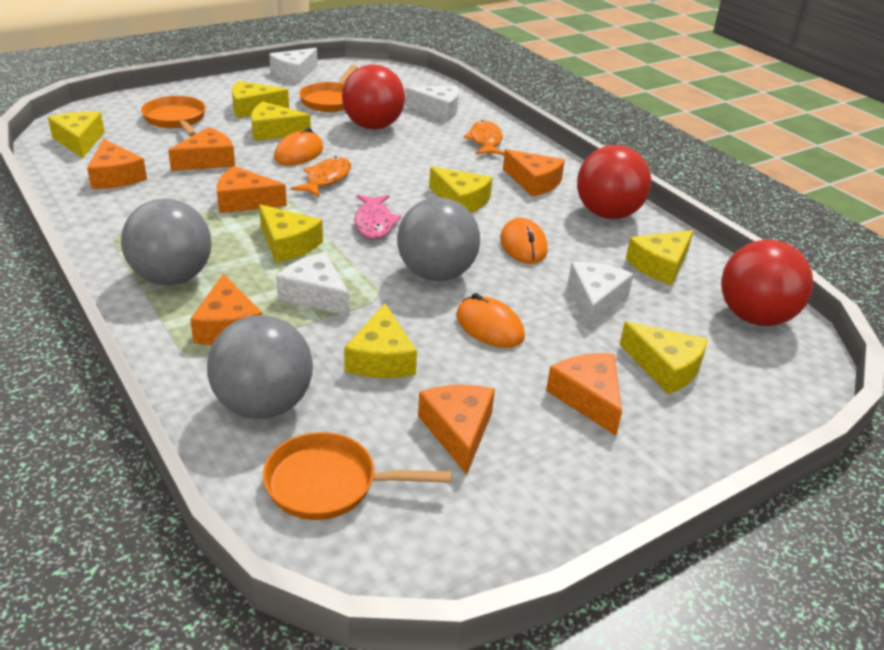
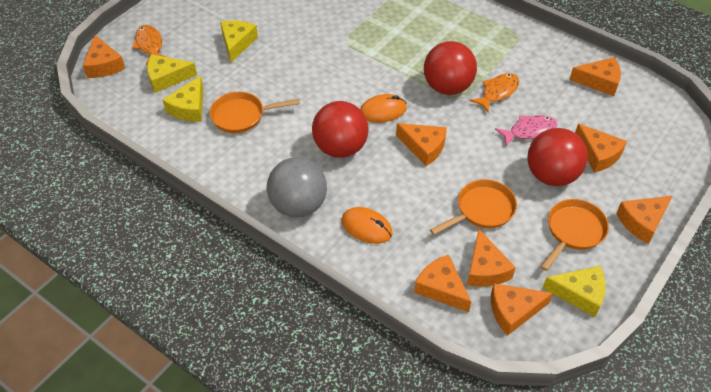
grey ball: 3 -> 1
orange cheese: 7 -> 8
orange mouse: 3 -> 2
white cheese: 4 -> 0
yellow cheese: 8 -> 4

